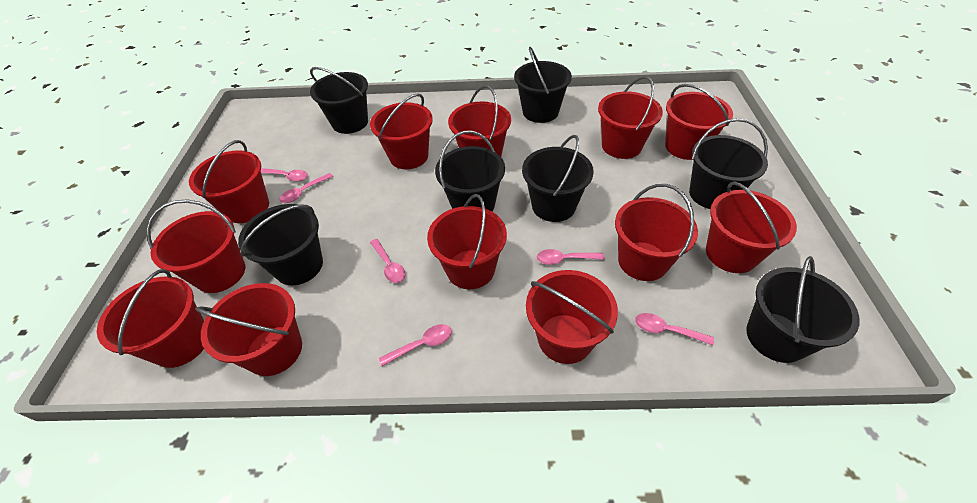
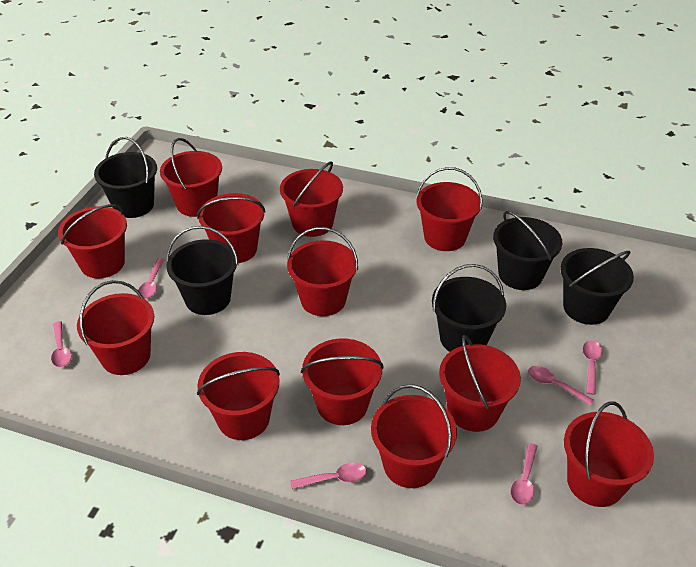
black bucket: 7 -> 5

